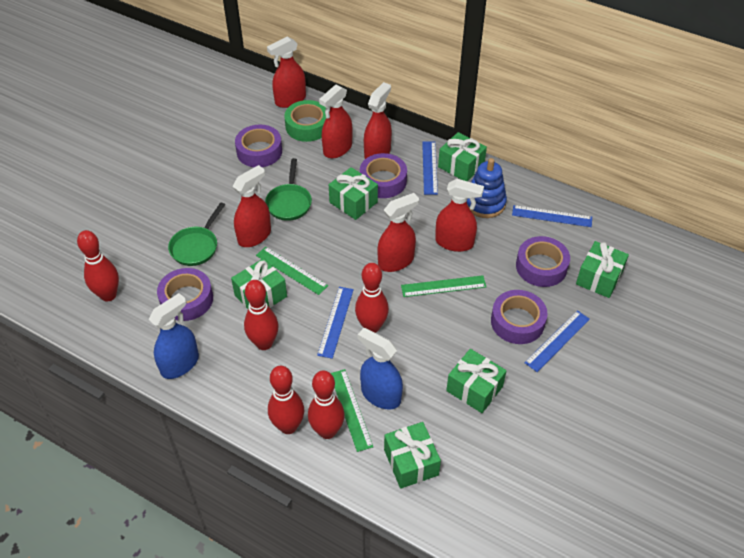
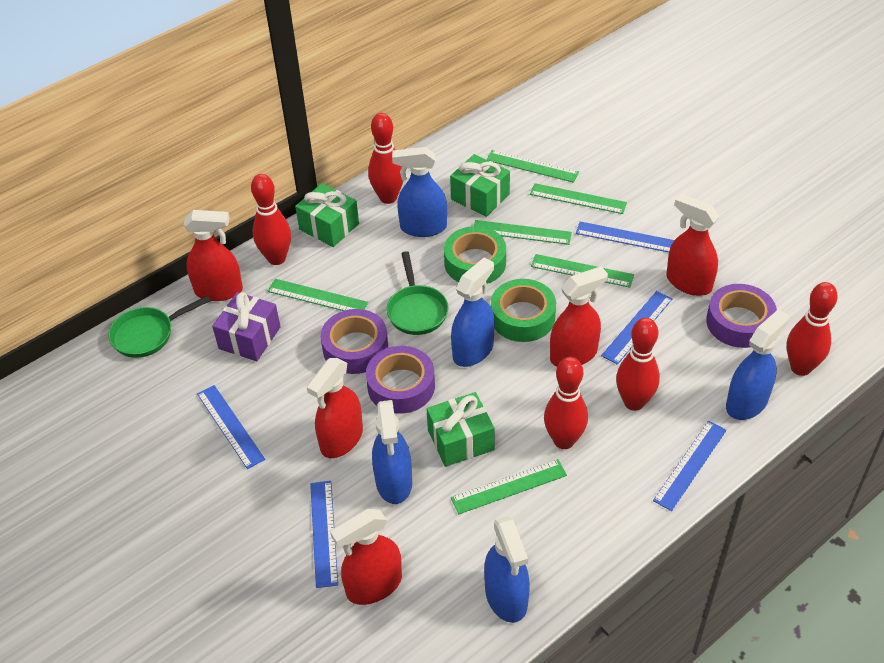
blue ruler: 4 -> 5
blue spray bottle: 2 -> 5
blue stacking toy: 1 -> 0
green gift: 6 -> 3
green ruler: 3 -> 6
green tape: 1 -> 2
purple gift: 0 -> 1
purple tape: 5 -> 3
red spray bottle: 6 -> 5

